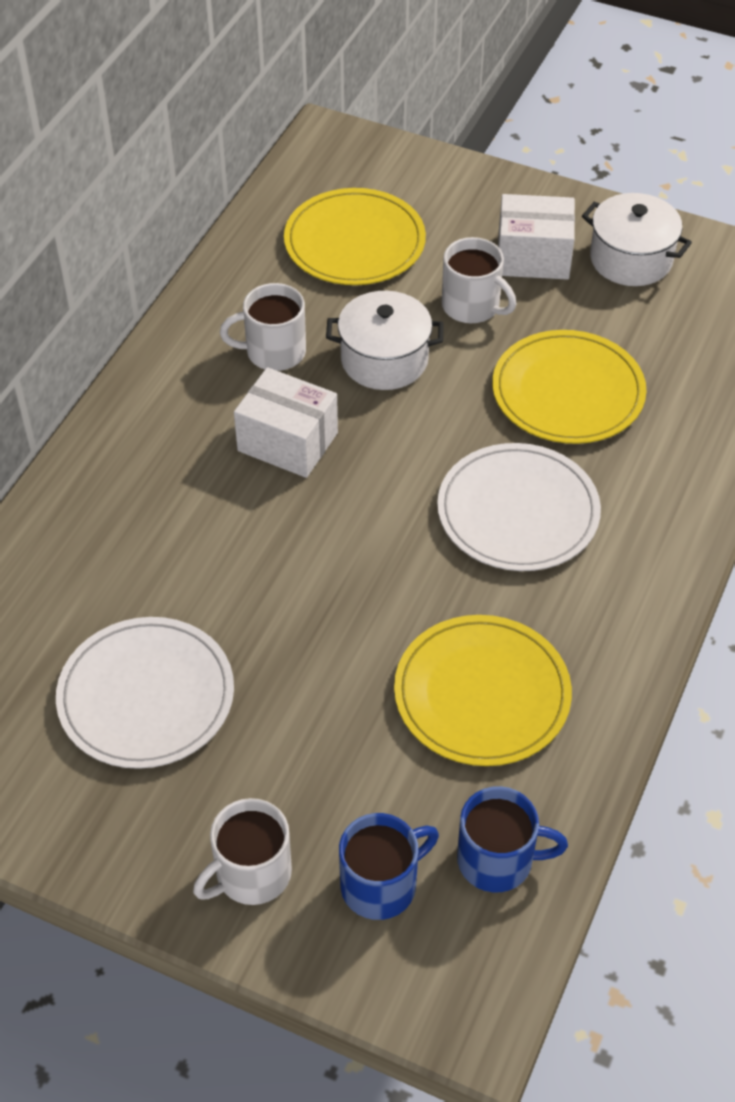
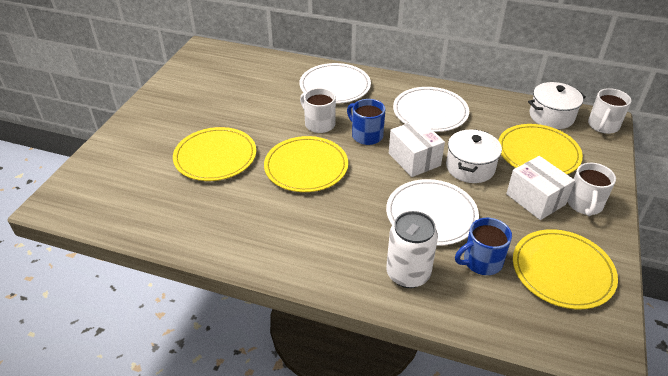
white can: 0 -> 1
white plate: 2 -> 3
yellow plate: 3 -> 4

